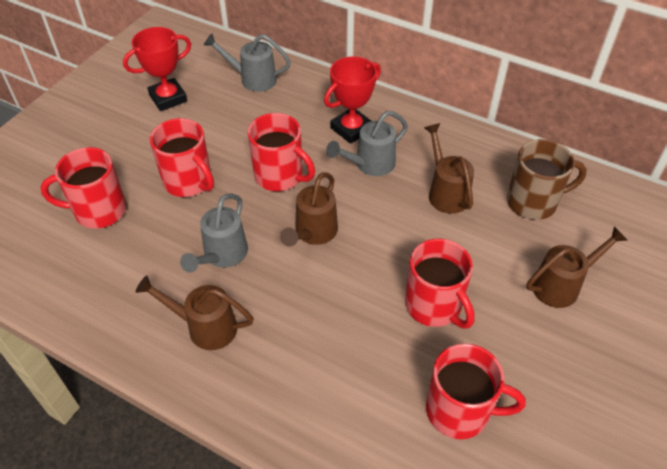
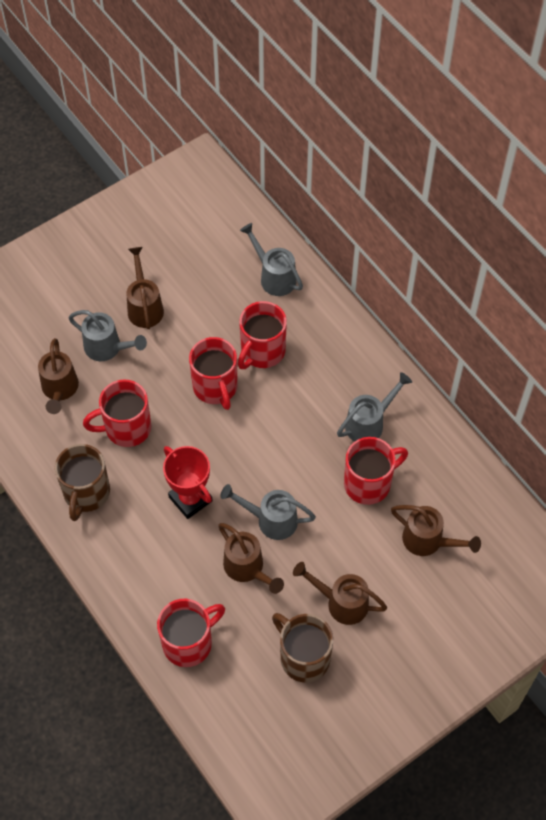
brown mug: 1 -> 2
brown watering can: 4 -> 5
grey watering can: 3 -> 4
red trophy: 2 -> 1

